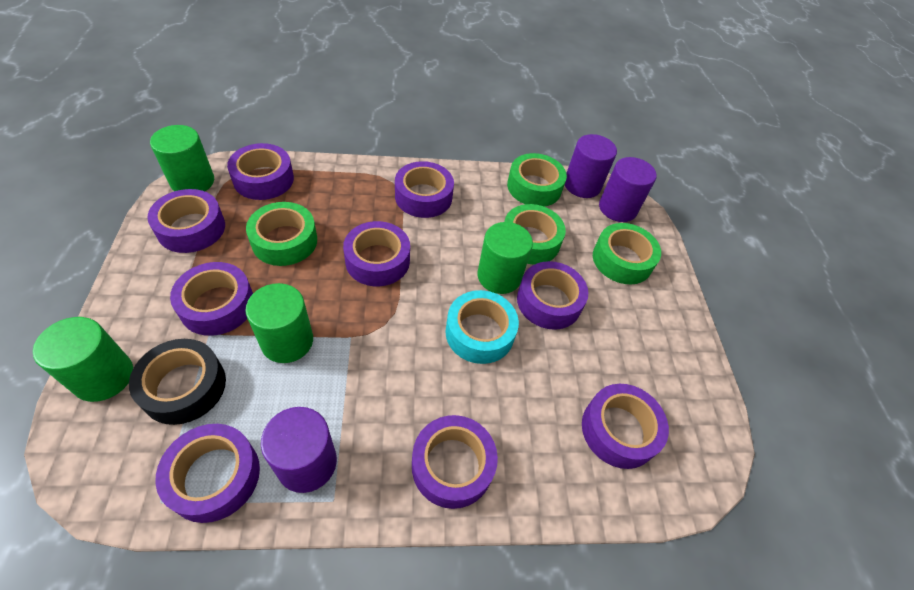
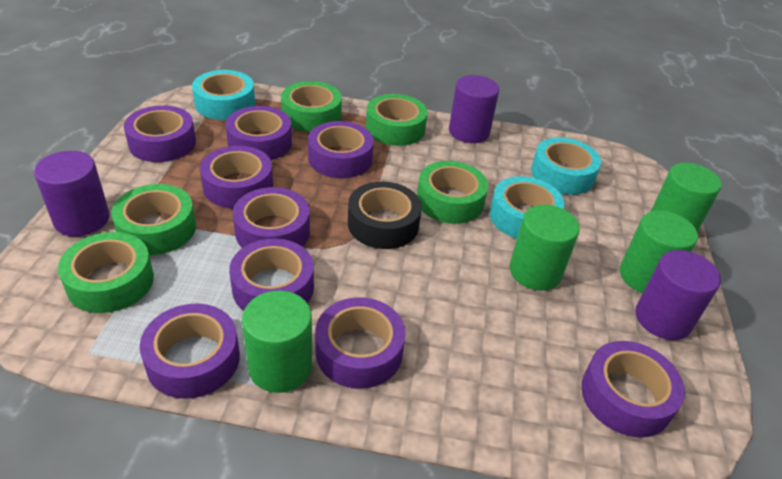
green tape: 4 -> 5
turquoise tape: 1 -> 3

